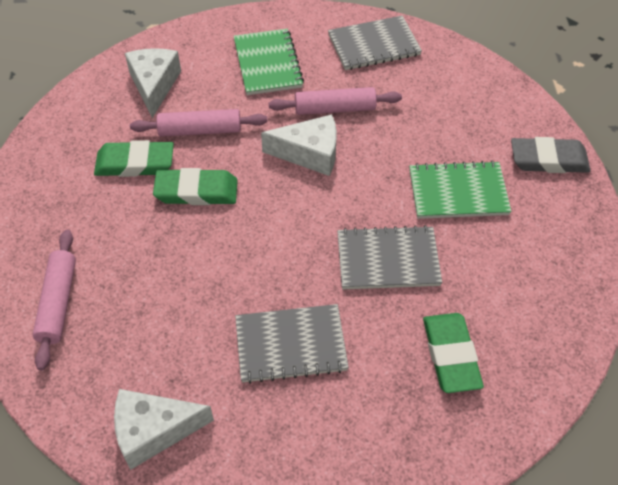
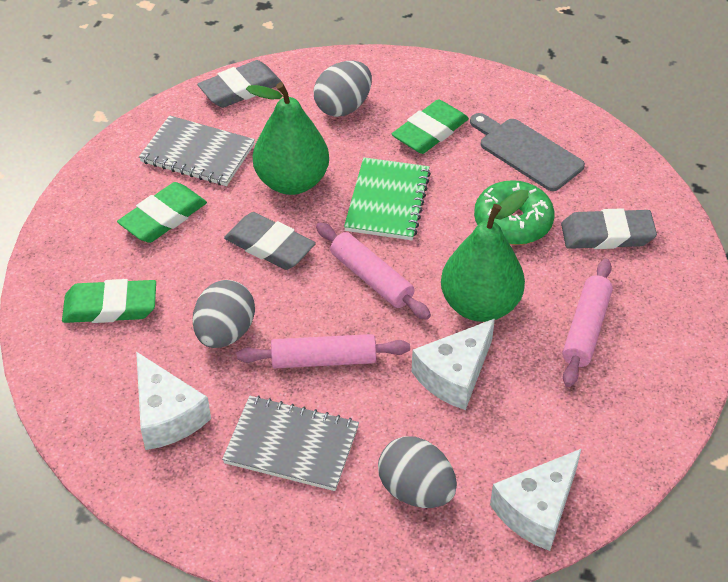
green donut: 0 -> 1
green notebook: 2 -> 1
green pear: 0 -> 2
grey cutting board: 0 -> 1
grey egg: 0 -> 3
grey eraser: 1 -> 3
grey notebook: 3 -> 2

